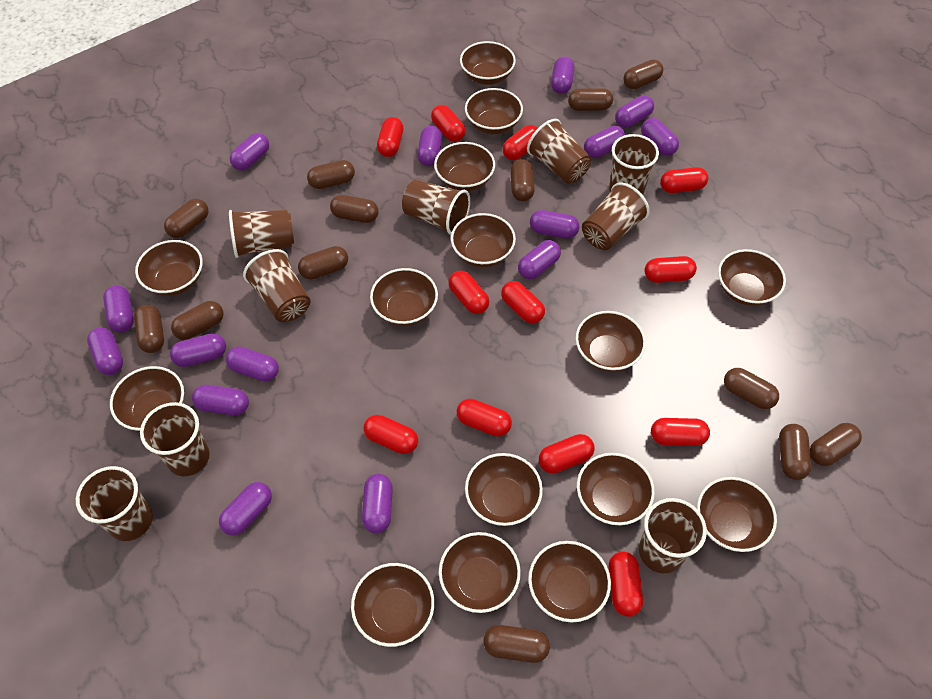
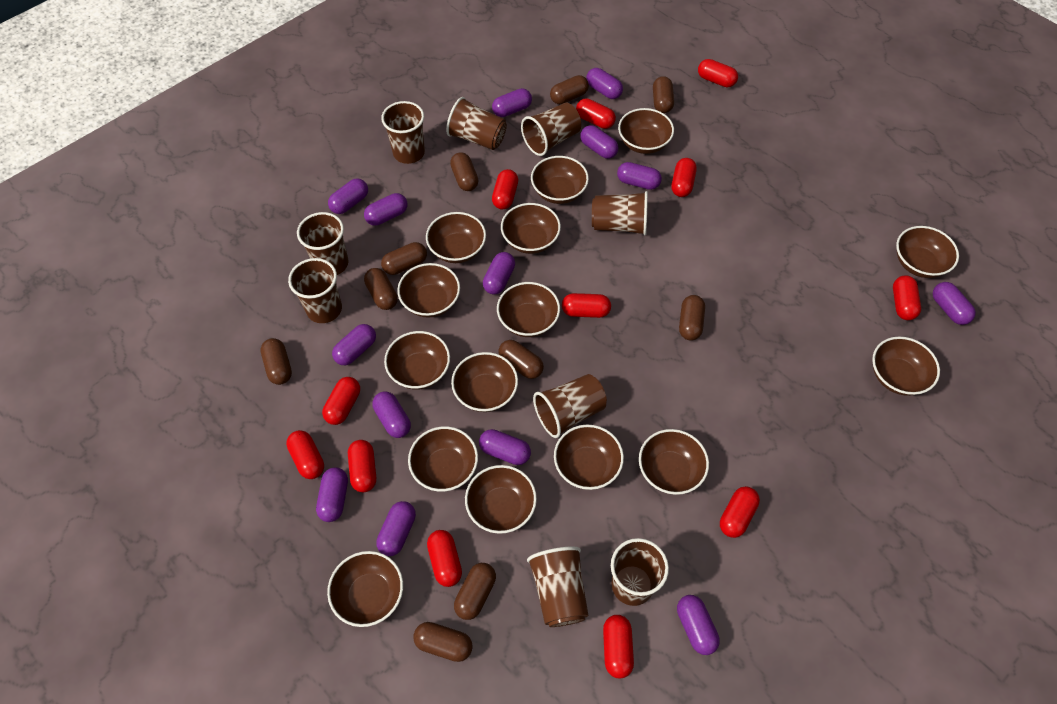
brown capsule: 13 -> 10
purple capsule: 15 -> 14

